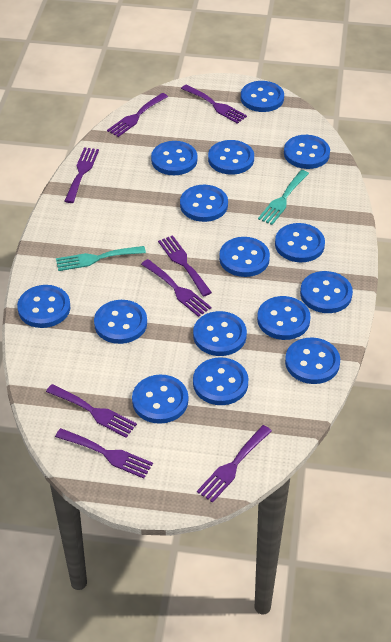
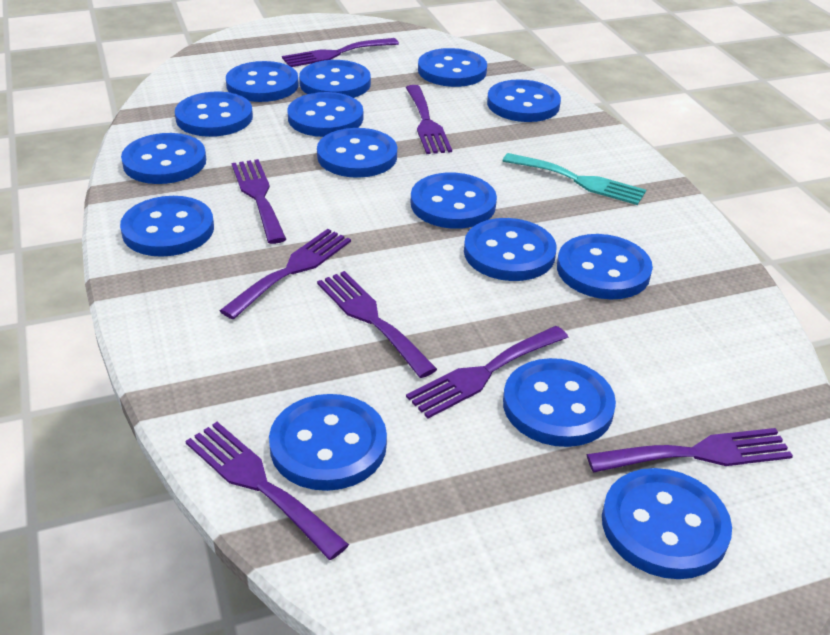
turquoise fork: 2 -> 1

